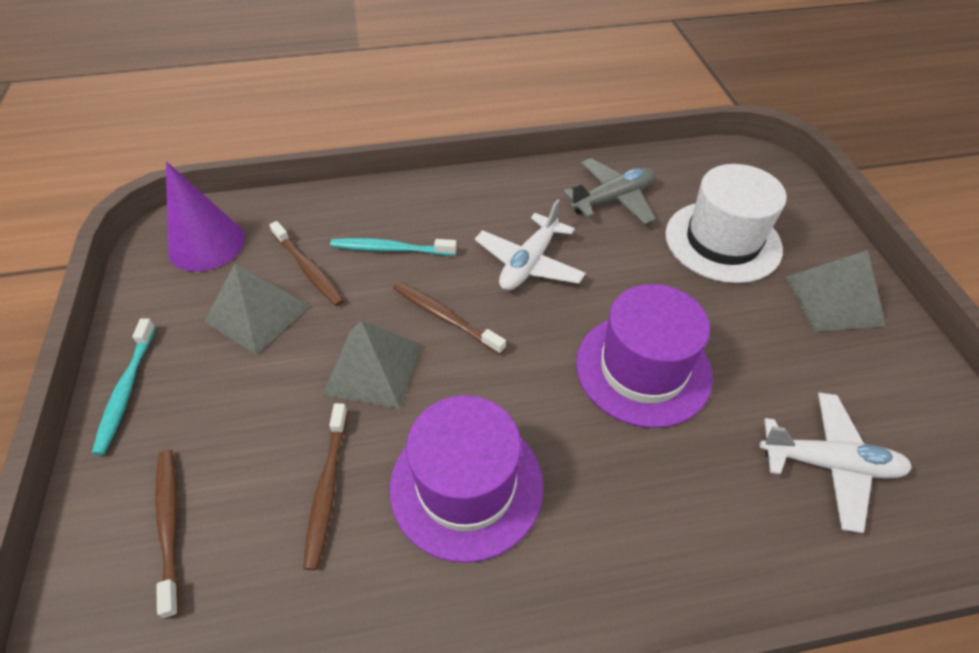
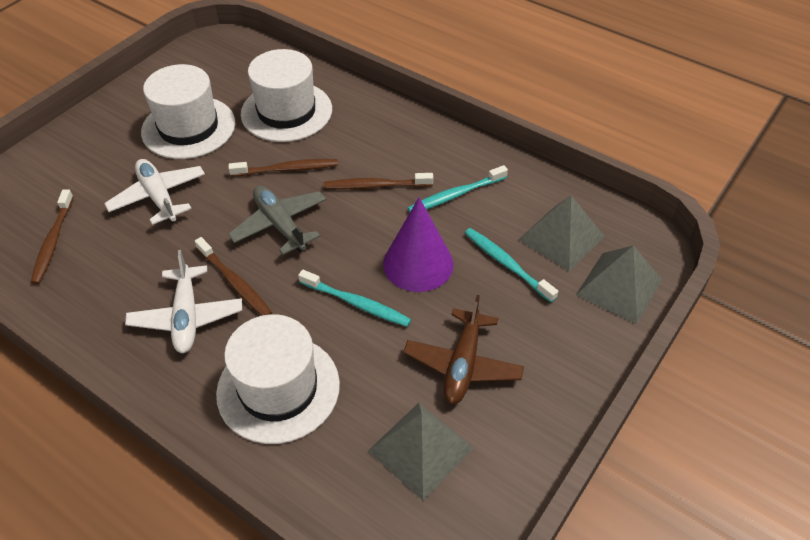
brown plane: 0 -> 1
purple hat: 2 -> 0
turquoise toothbrush: 2 -> 3
white hat: 1 -> 3

